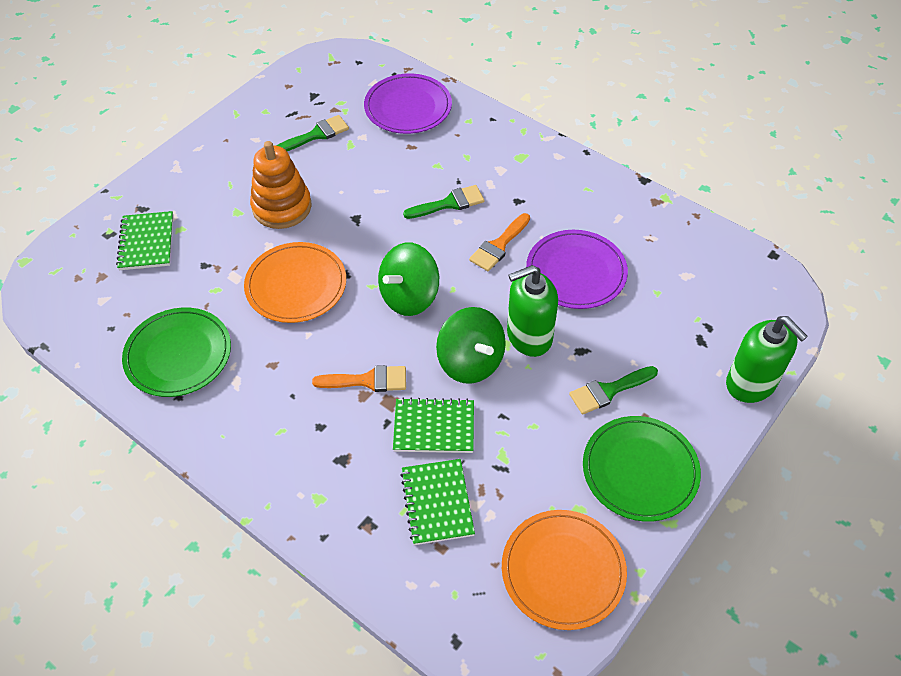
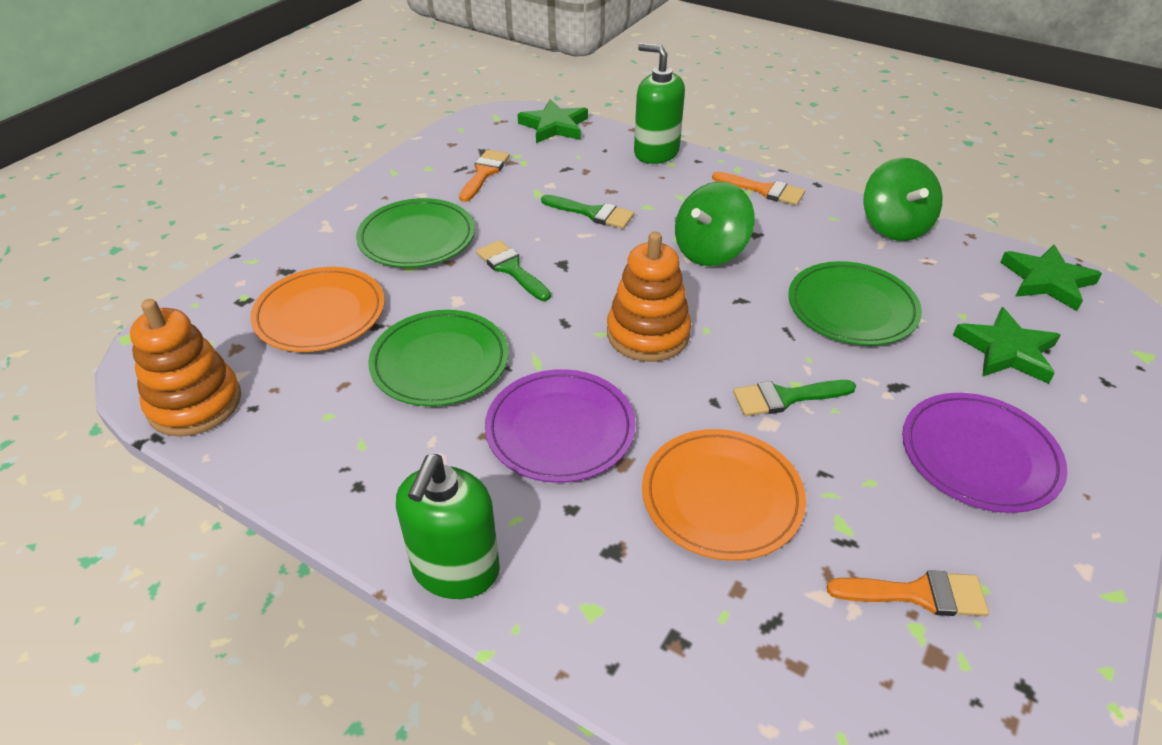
green notebook: 3 -> 0
green plate: 2 -> 3
green star: 0 -> 3
orange brush: 2 -> 3
orange stacking toy: 1 -> 2

